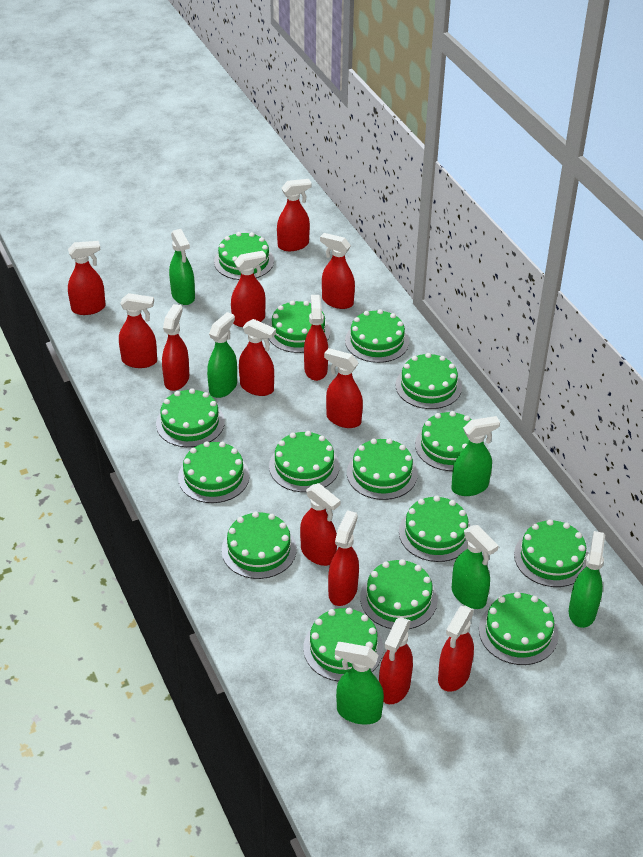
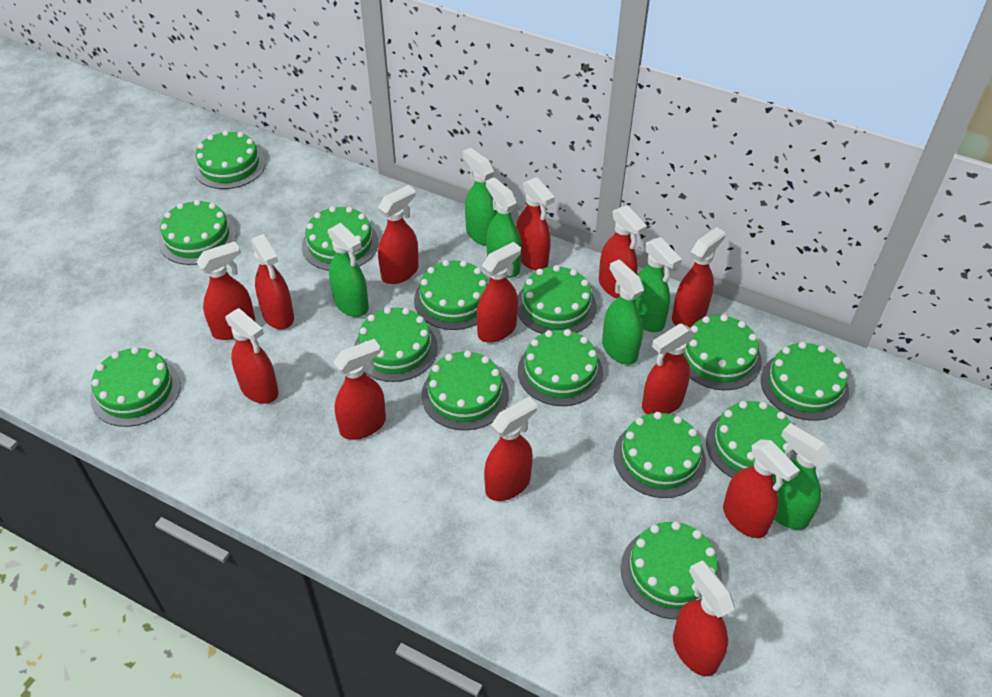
green cake: 15 -> 14

